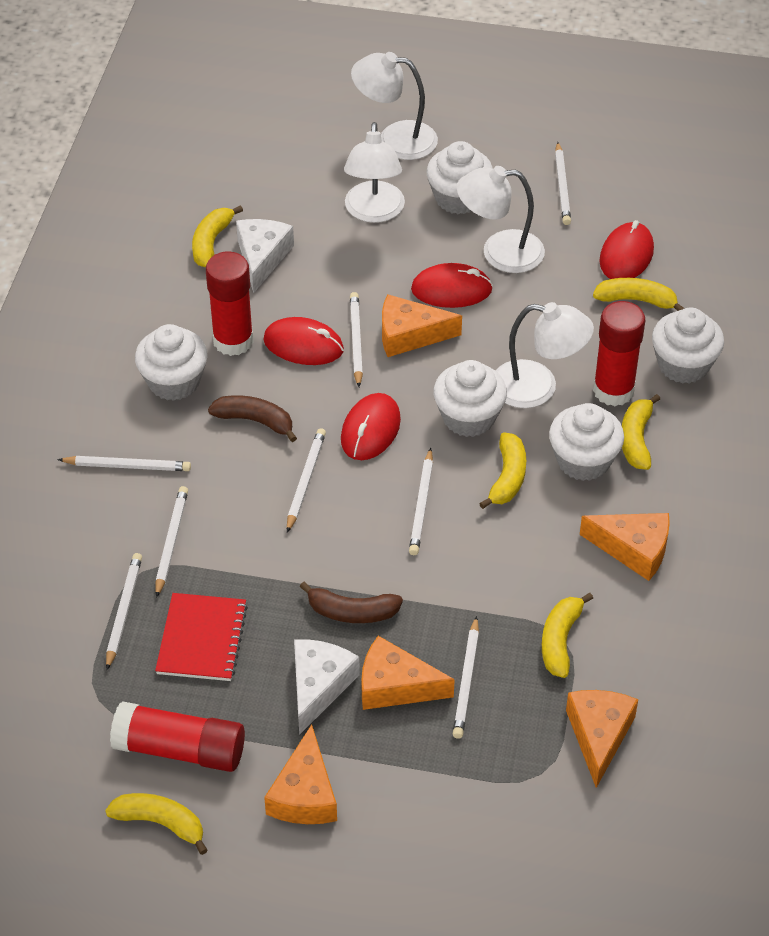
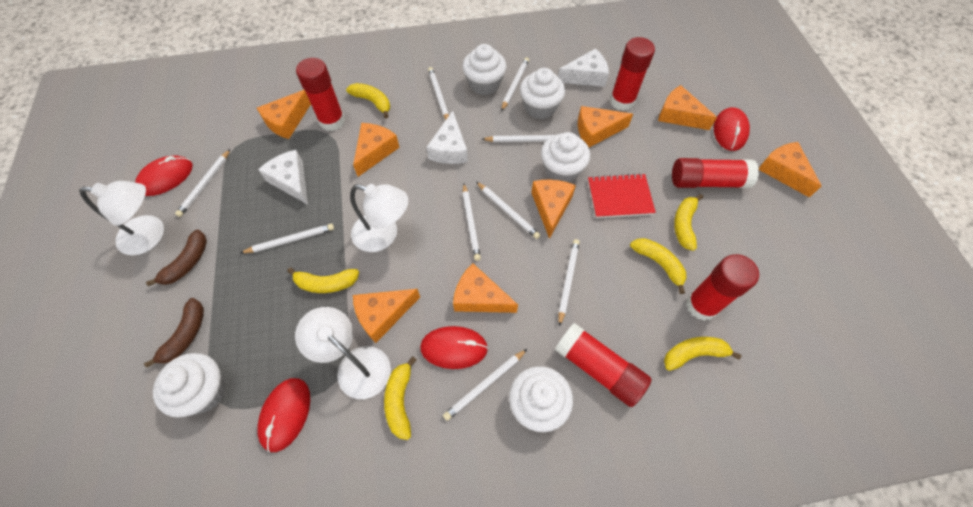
orange cheese: 5 -> 8
red glue stick: 3 -> 5
white cheese: 2 -> 3
white lamp: 4 -> 3
white pencil: 8 -> 9

